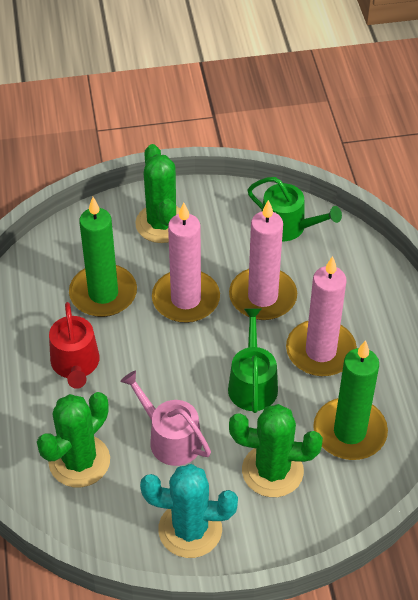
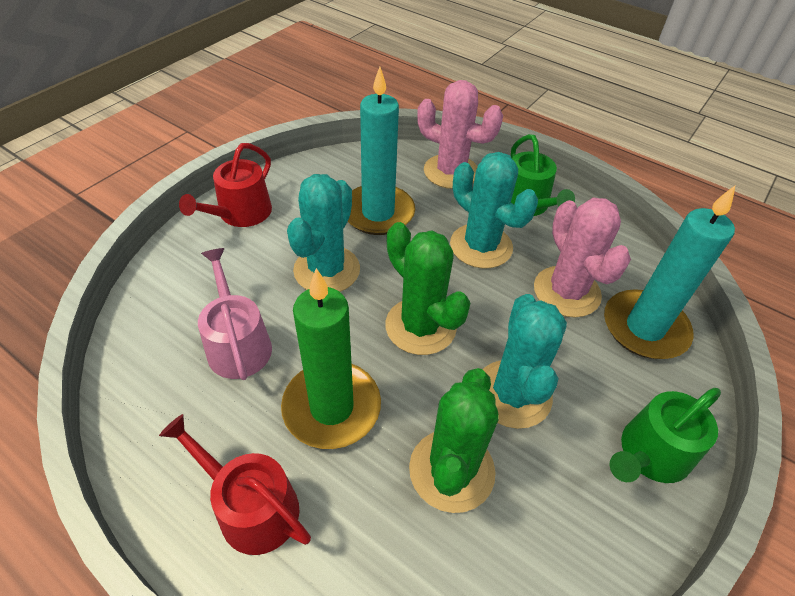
green cactus: 3 -> 2
green candle: 2 -> 1
pink cactus: 0 -> 2
pink candle: 3 -> 0
red watering can: 1 -> 2
turquoise cactus: 1 -> 3
turquoise candle: 0 -> 2

